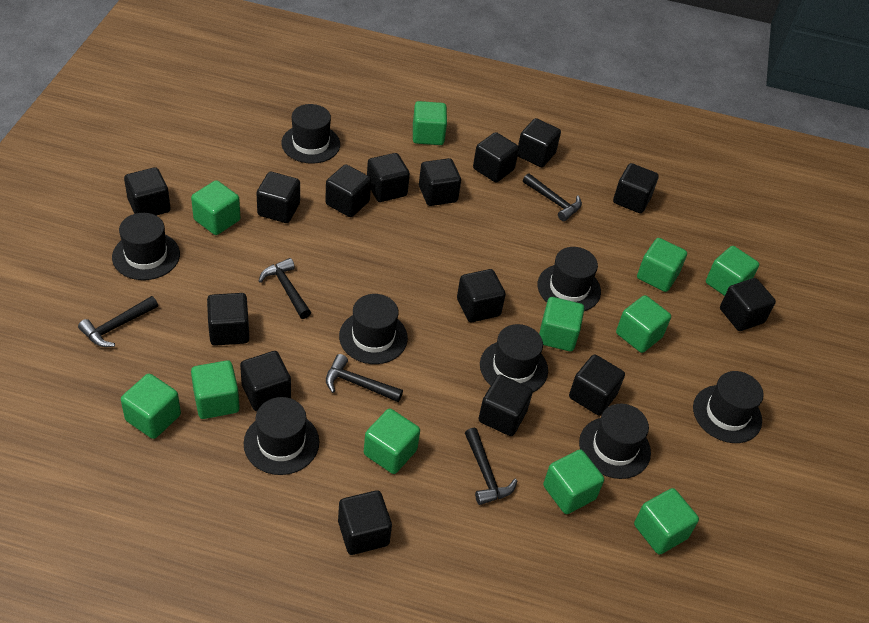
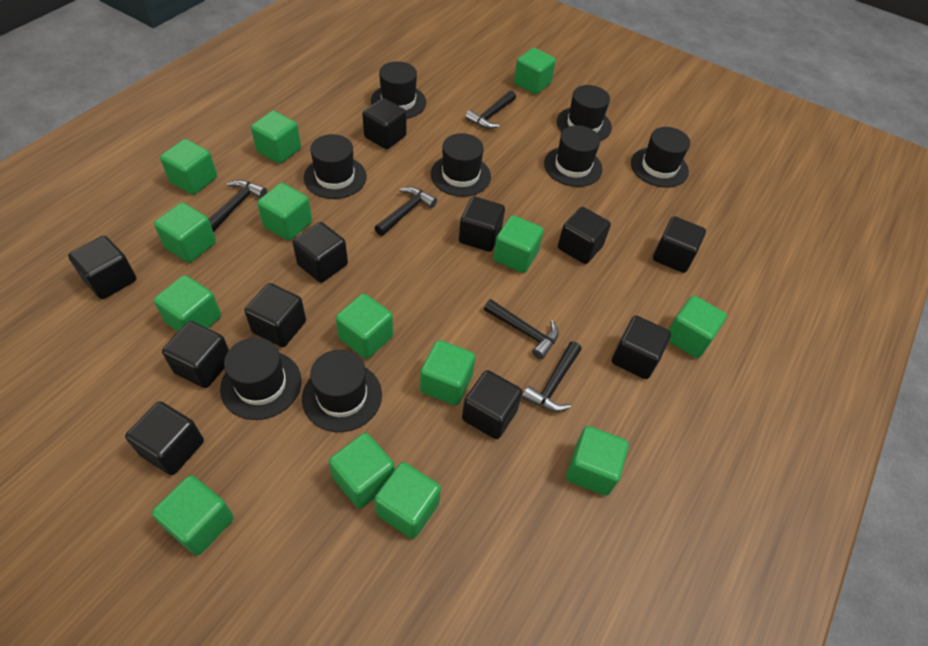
black cube: 15 -> 11
green cube: 11 -> 14

